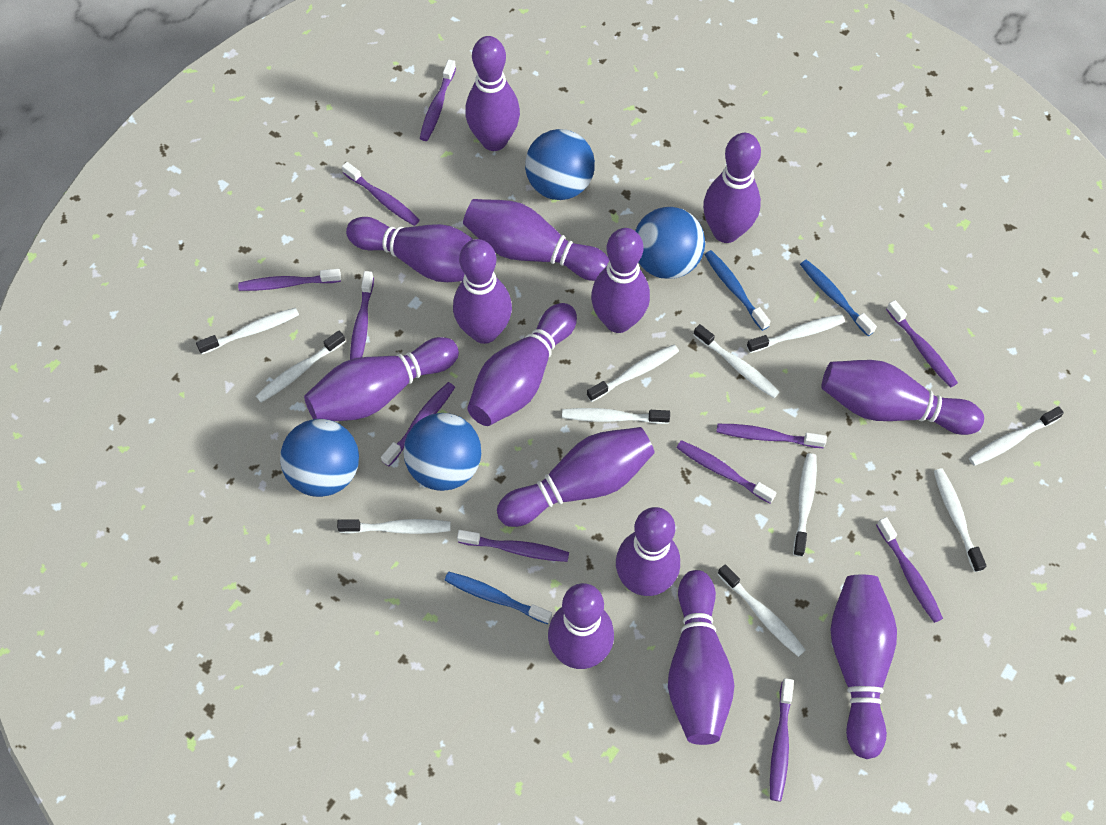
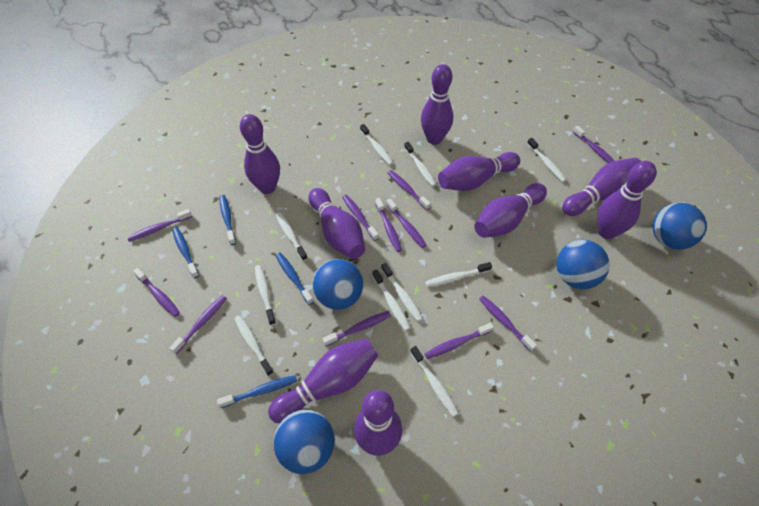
blue toothbrush: 3 -> 4
purple bowling pin: 14 -> 9
white toothbrush: 11 -> 10

